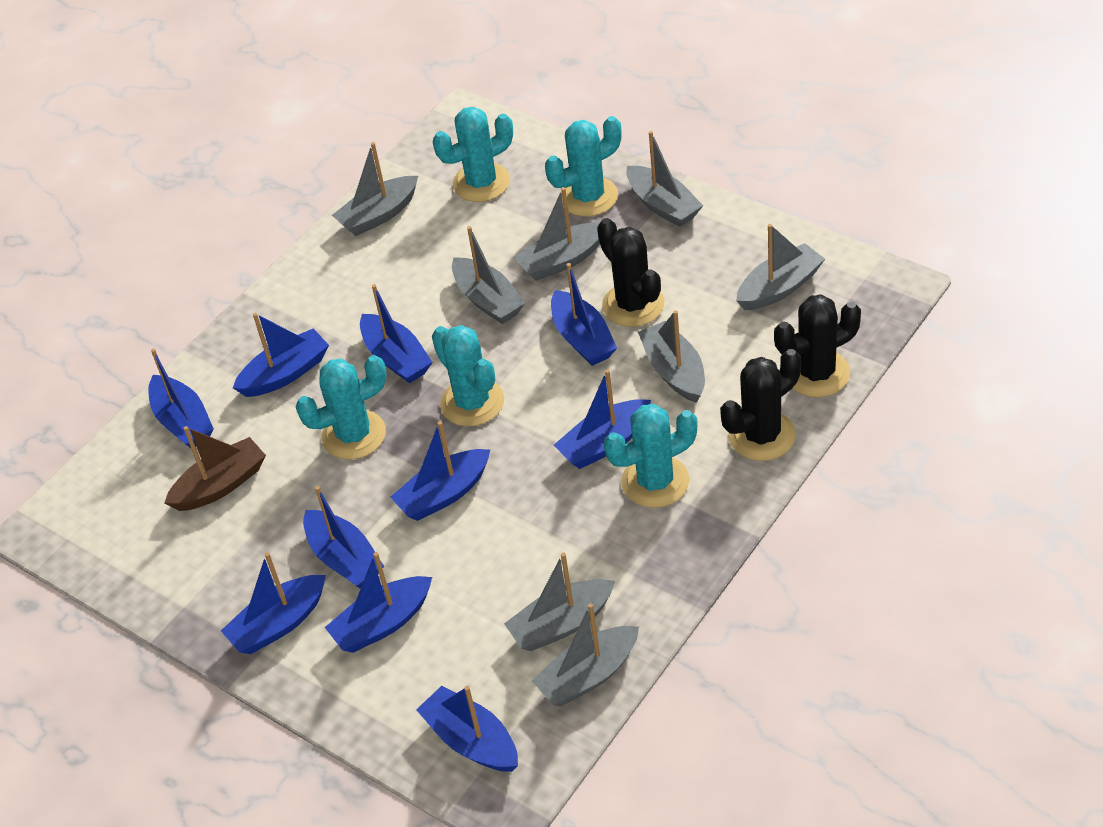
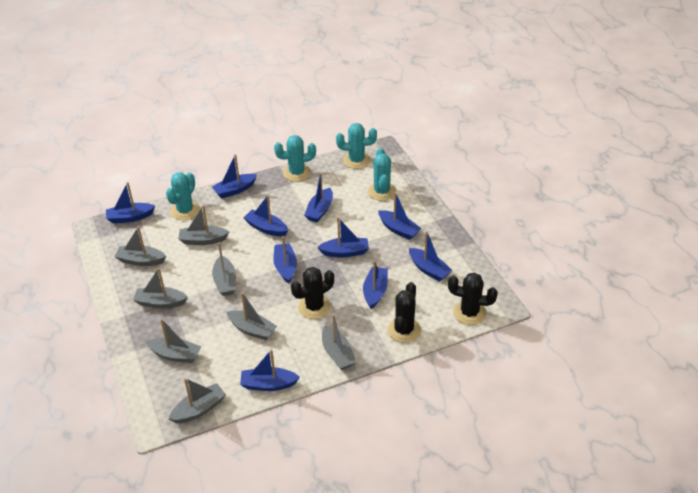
brown boat: 1 -> 0
turquoise cactus: 5 -> 4

